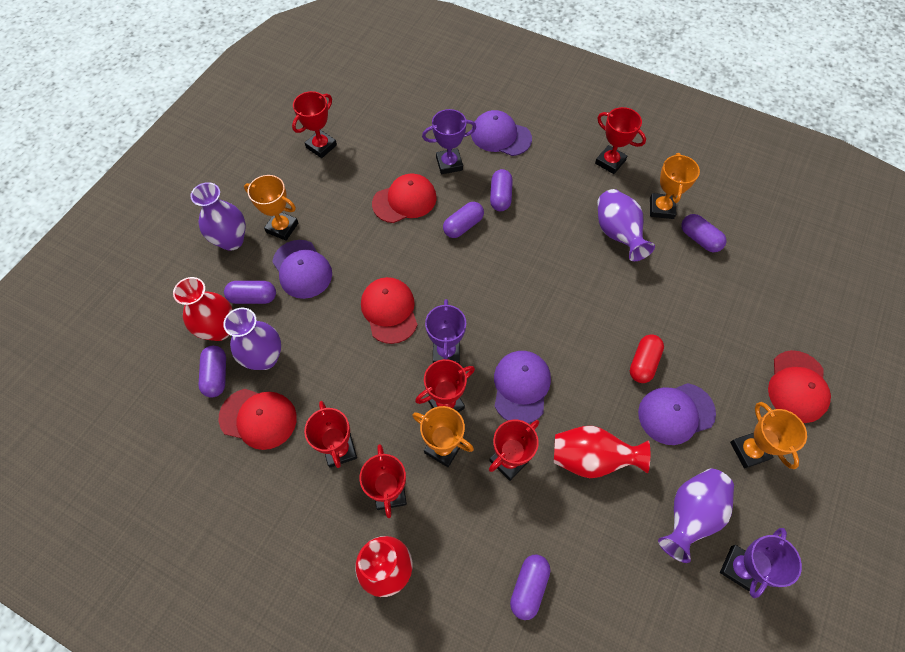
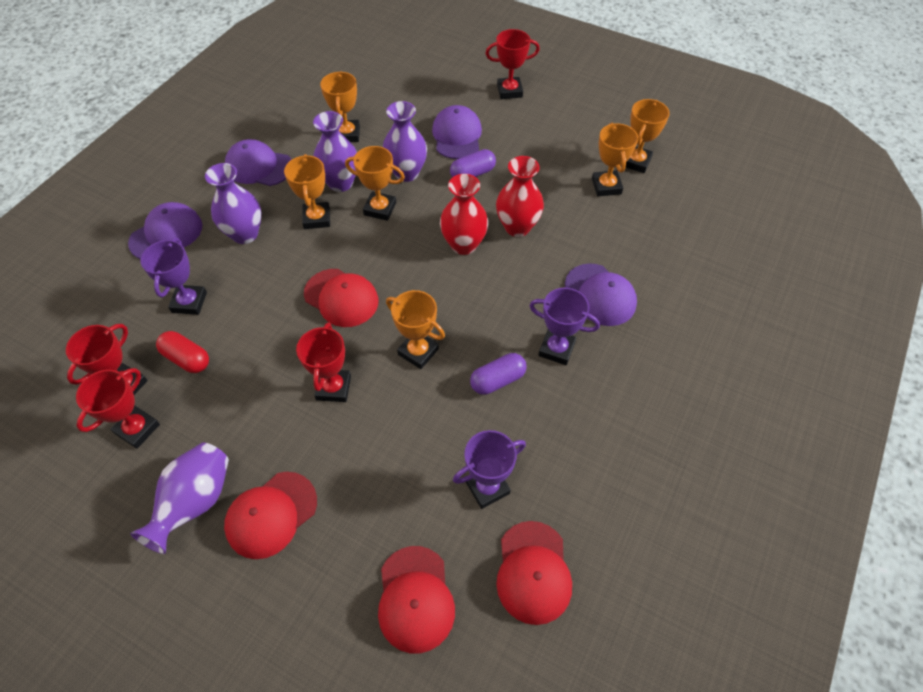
orange trophy: 4 -> 6
purple capsule: 6 -> 2
red trophy: 6 -> 4
red vase: 3 -> 2

